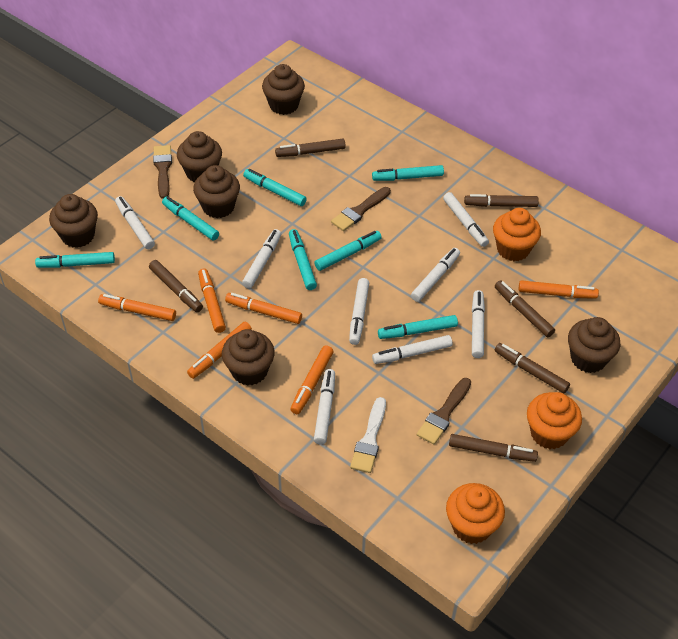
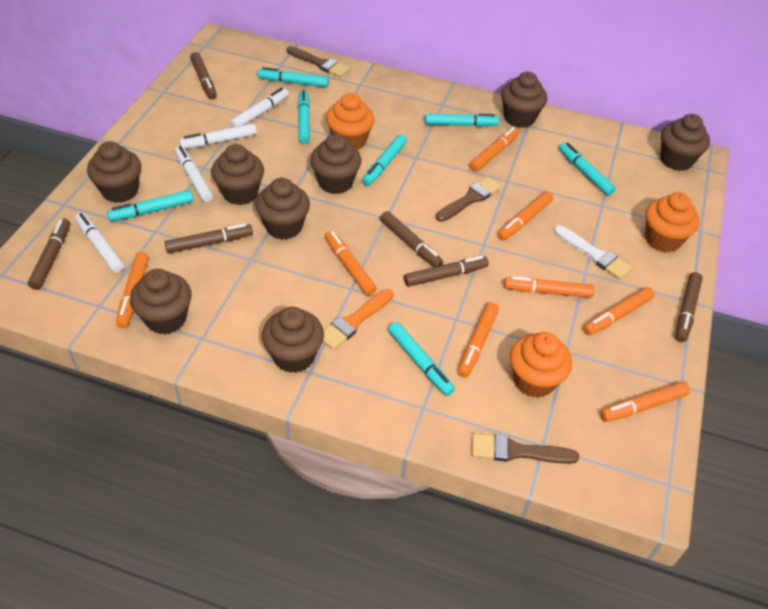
brown cupcake: 6 -> 8
orange brush: 0 -> 1
orange marker: 6 -> 8
white marker: 8 -> 4

